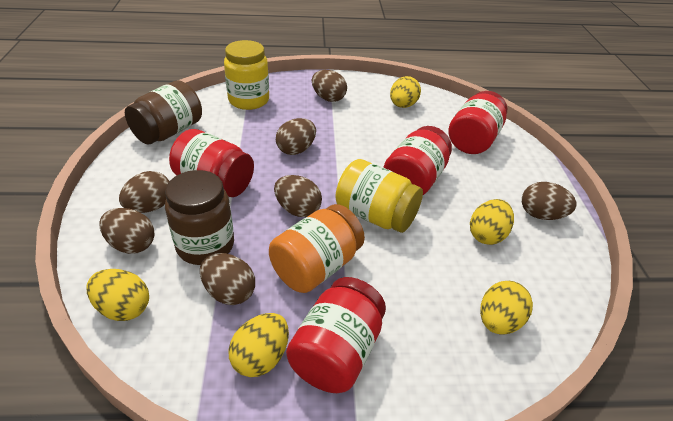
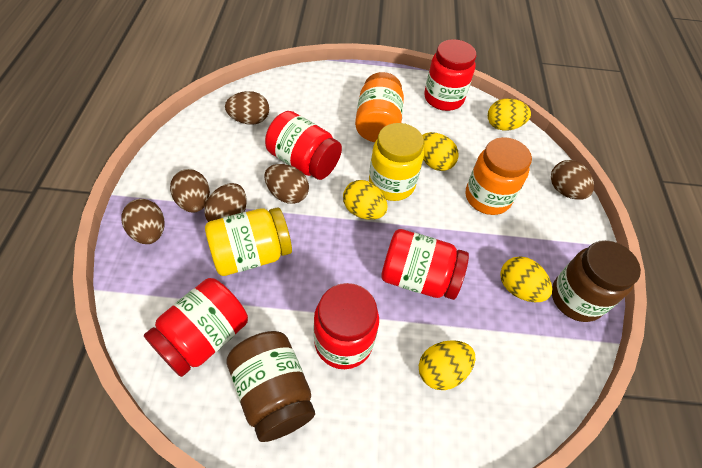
brown egg: 7 -> 6
orange jar: 1 -> 2
red jar: 4 -> 5

